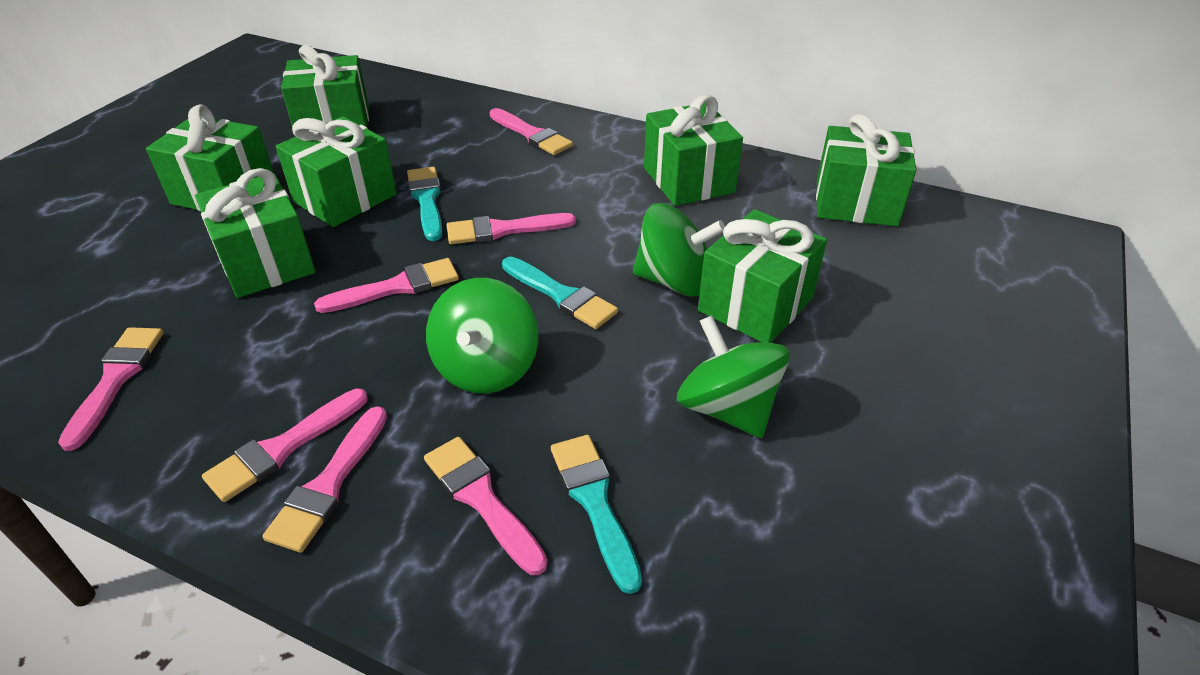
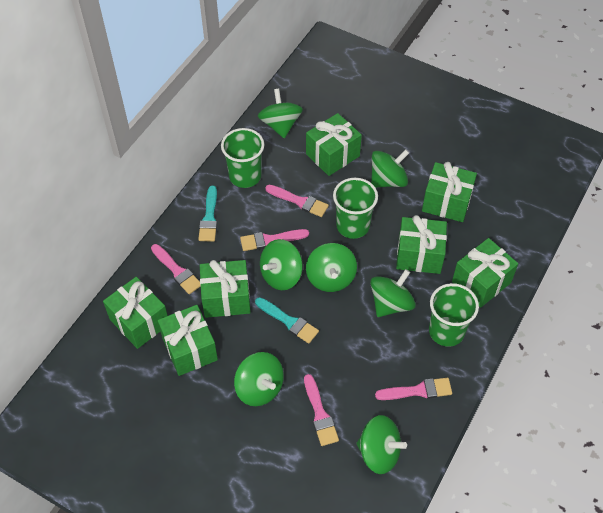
green cup: 0 -> 3
green spinning top: 3 -> 7
pink brush: 7 -> 5
turquoise brush: 3 -> 2

